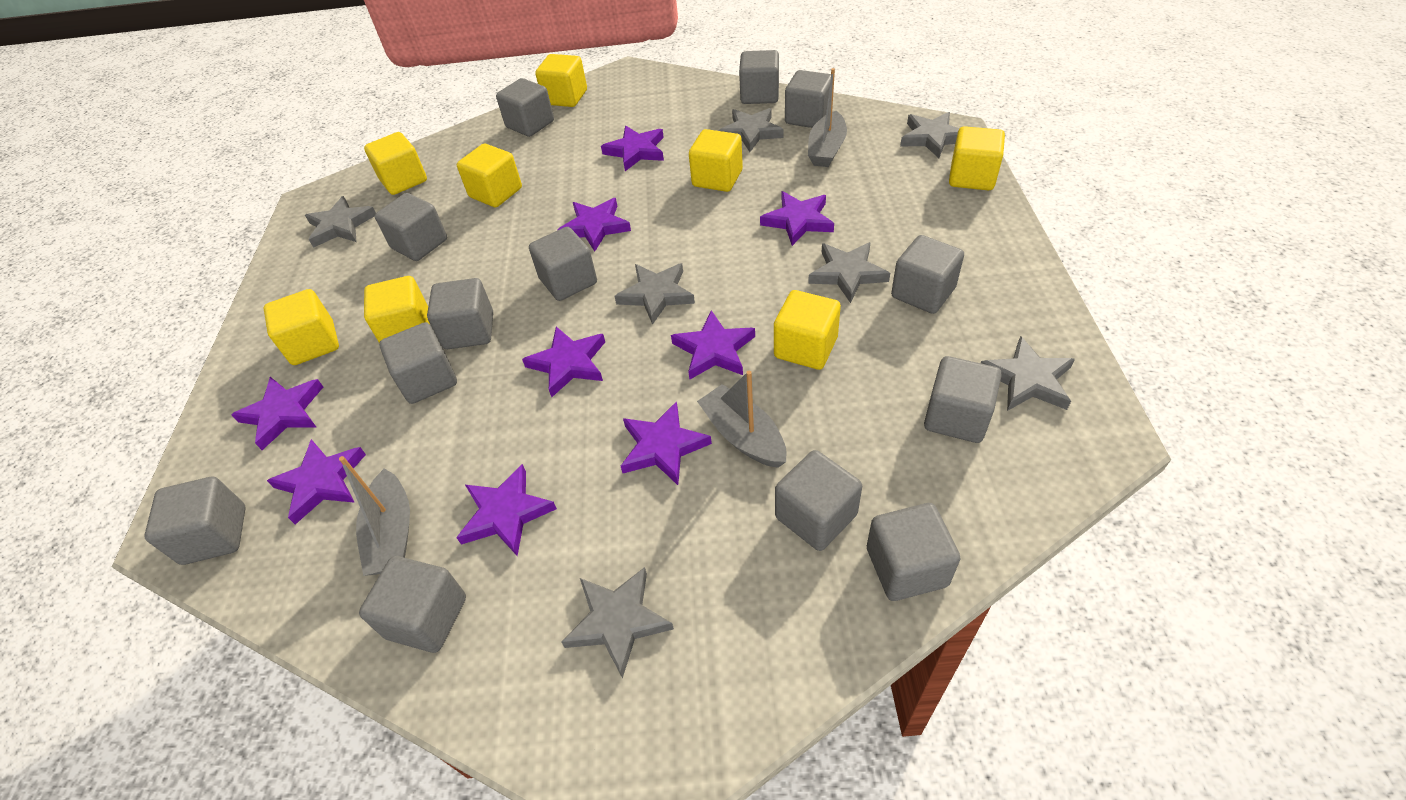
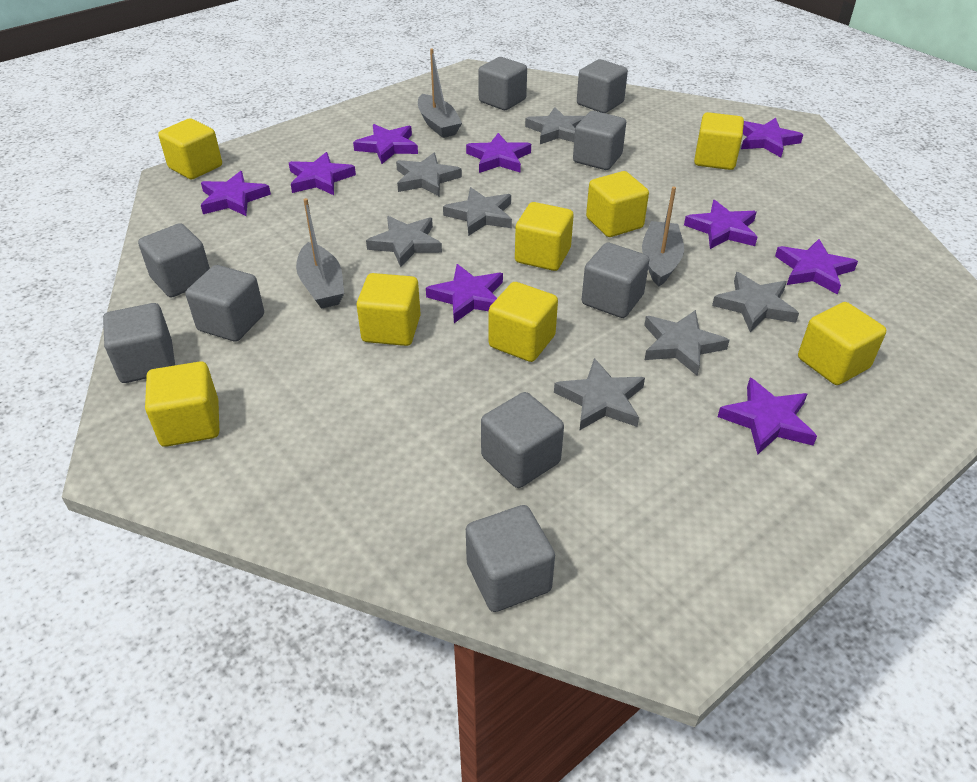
grey cube: 13 -> 9

